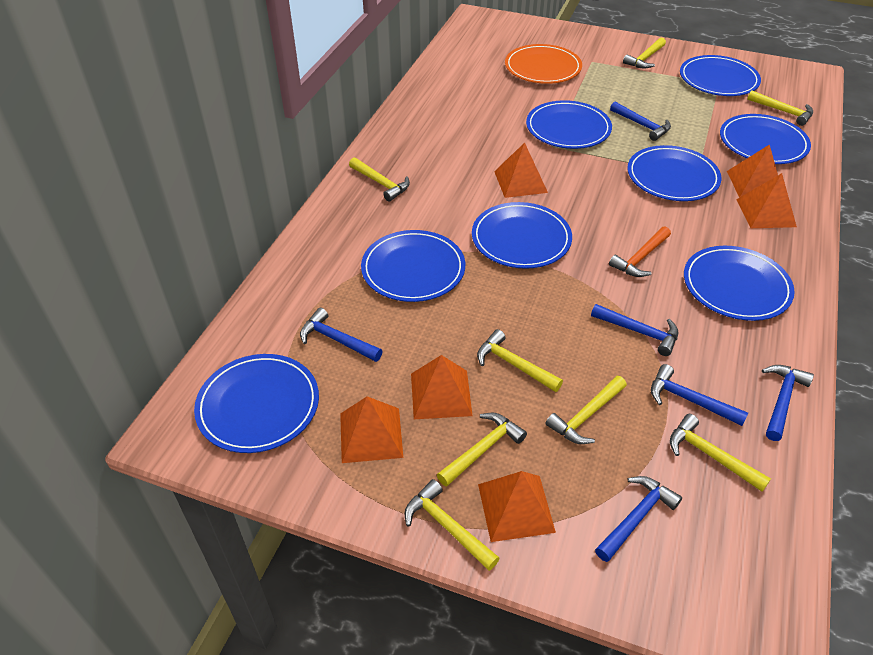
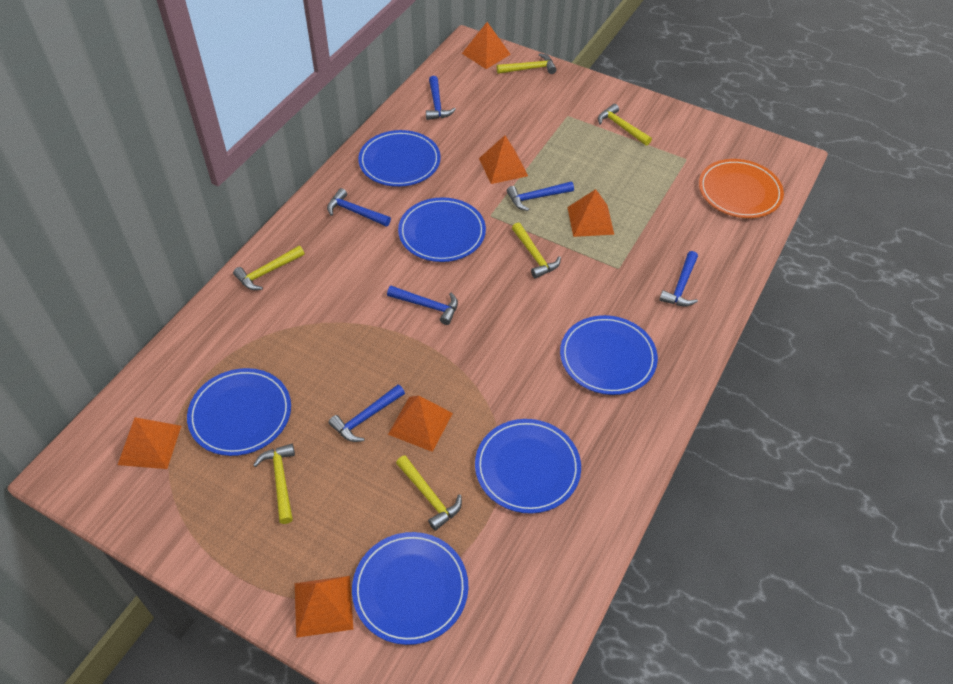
blue plate: 8 -> 6
orange hammer: 1 -> 0
yellow hammer: 8 -> 6

